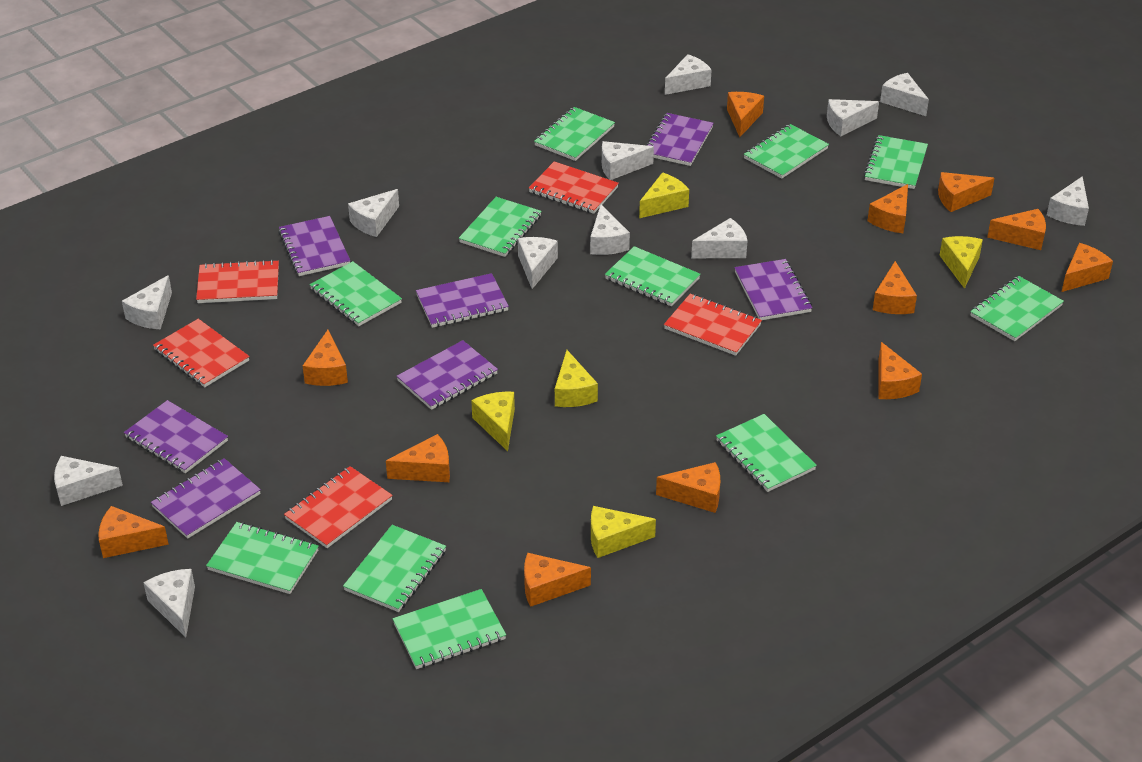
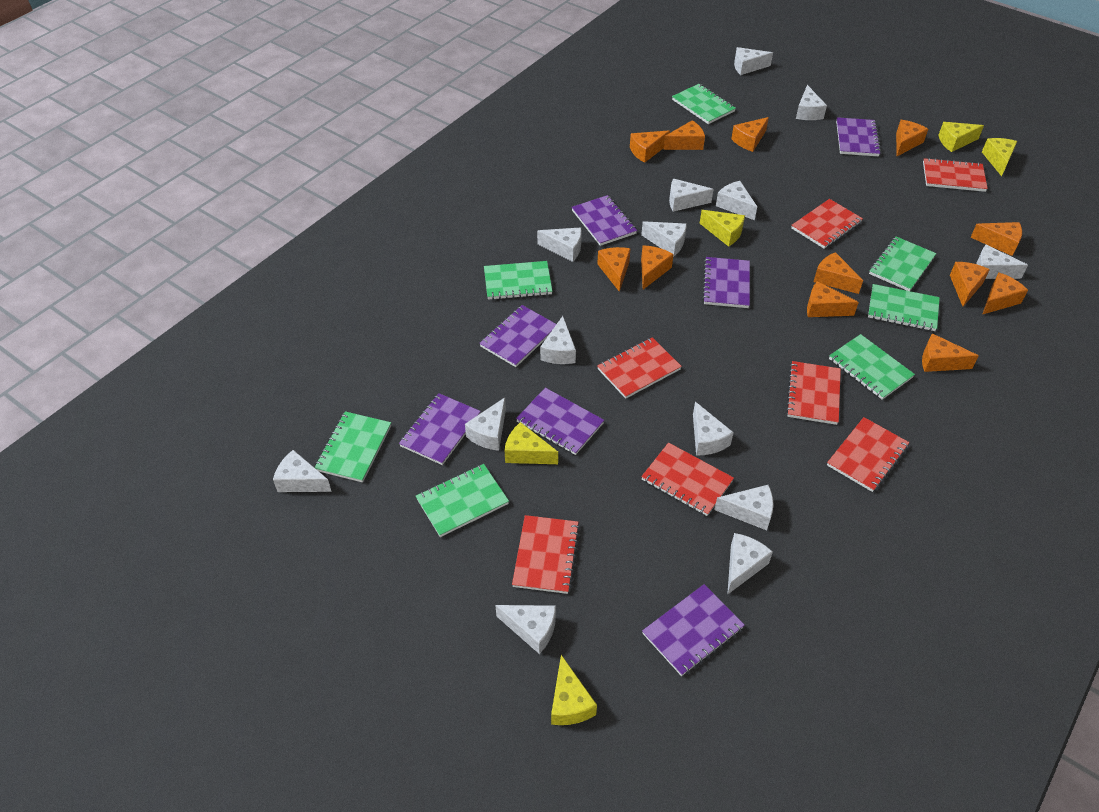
green notebook: 11 -> 7
red notebook: 5 -> 7
white cheese: 12 -> 14

